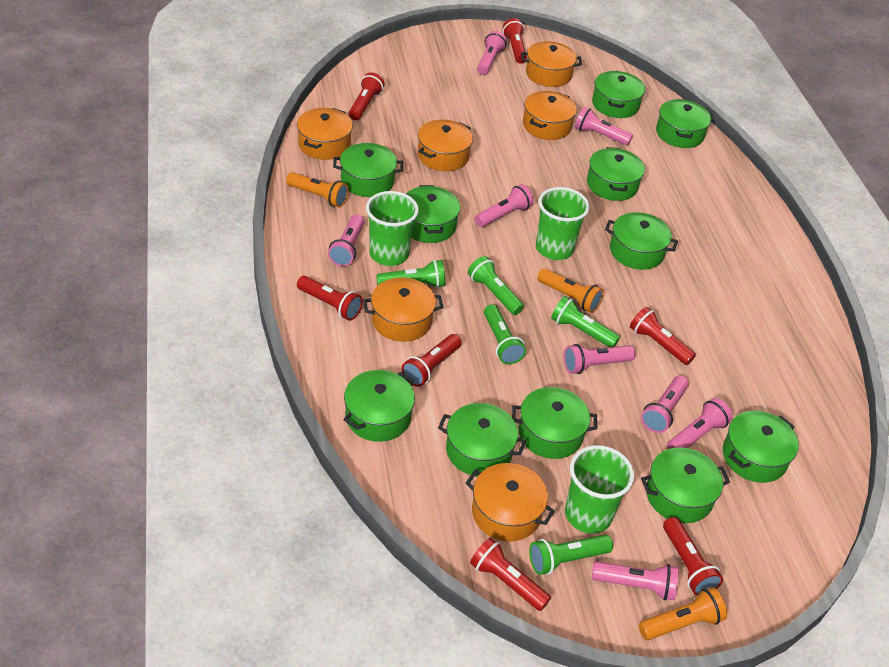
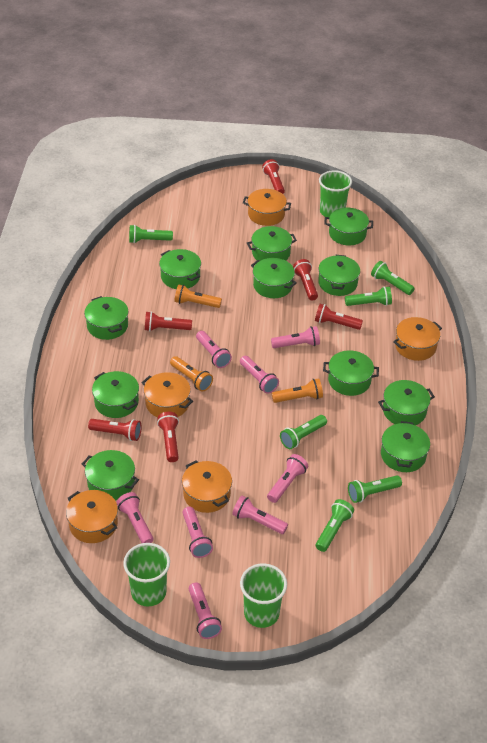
green flashlight: 5 -> 6
orange pot: 6 -> 5
red flashlight: 7 -> 6

